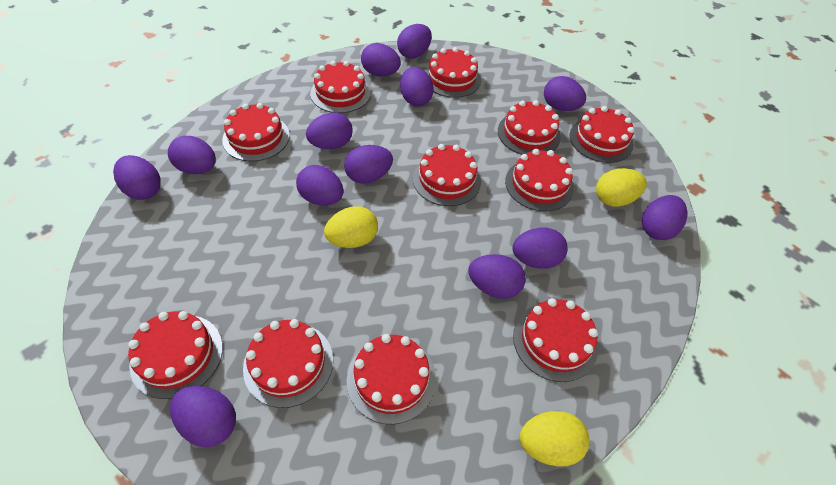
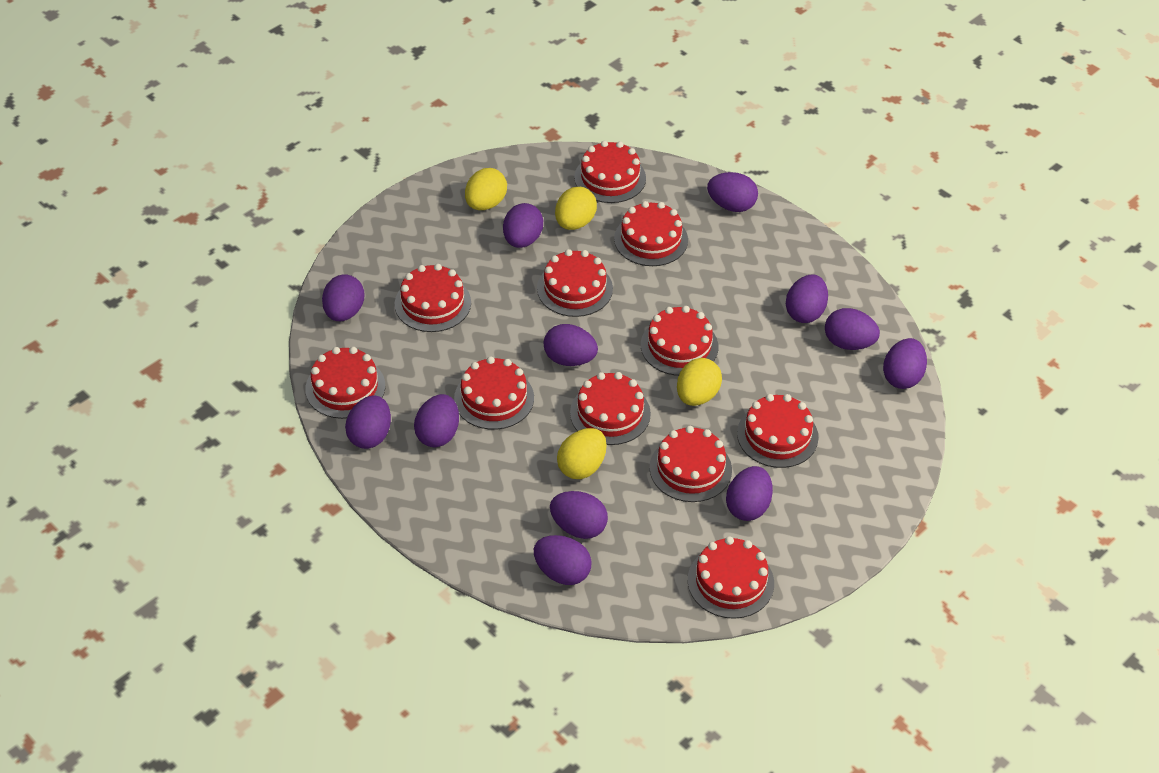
purple egg: 13 -> 12
yellow egg: 3 -> 4

